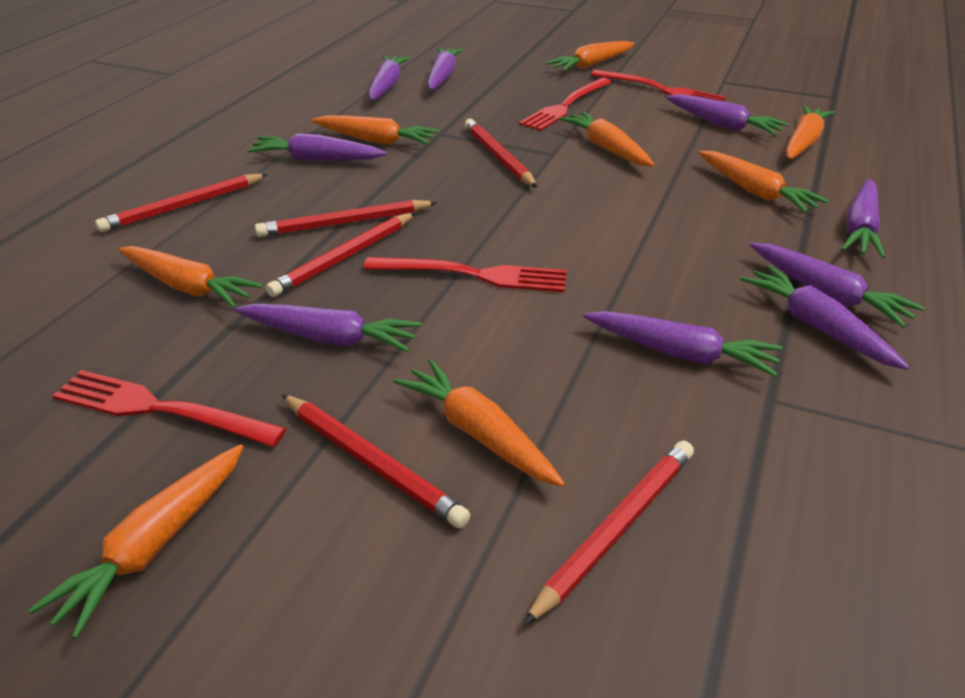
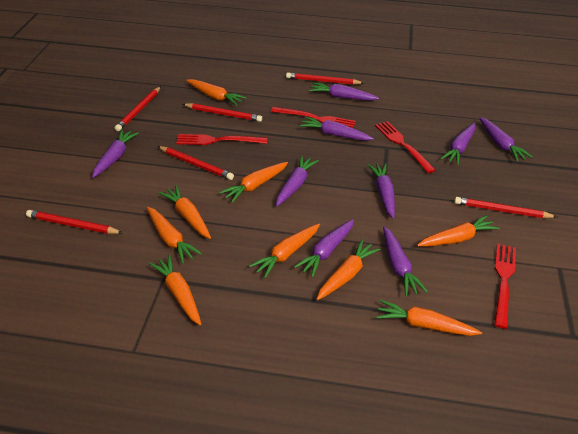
orange carrot: 8 -> 9

